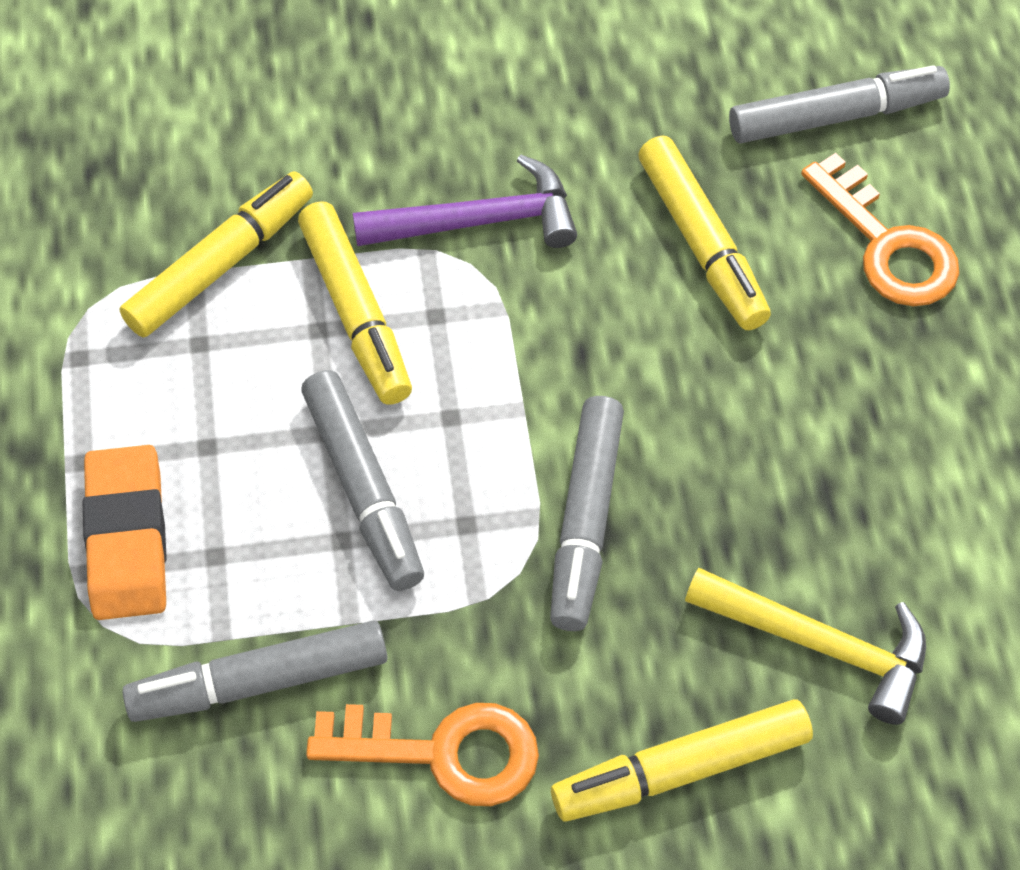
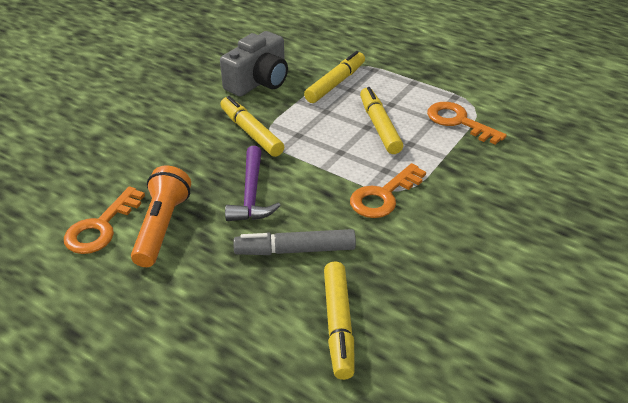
grey camera: 0 -> 1
grey marker: 4 -> 1
orange eraser: 1 -> 0
orange flashlight: 0 -> 1
orange key: 2 -> 3
yellow hammer: 1 -> 0

